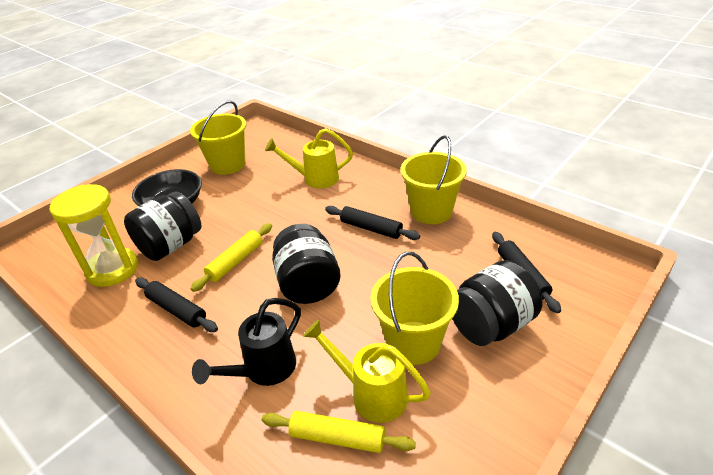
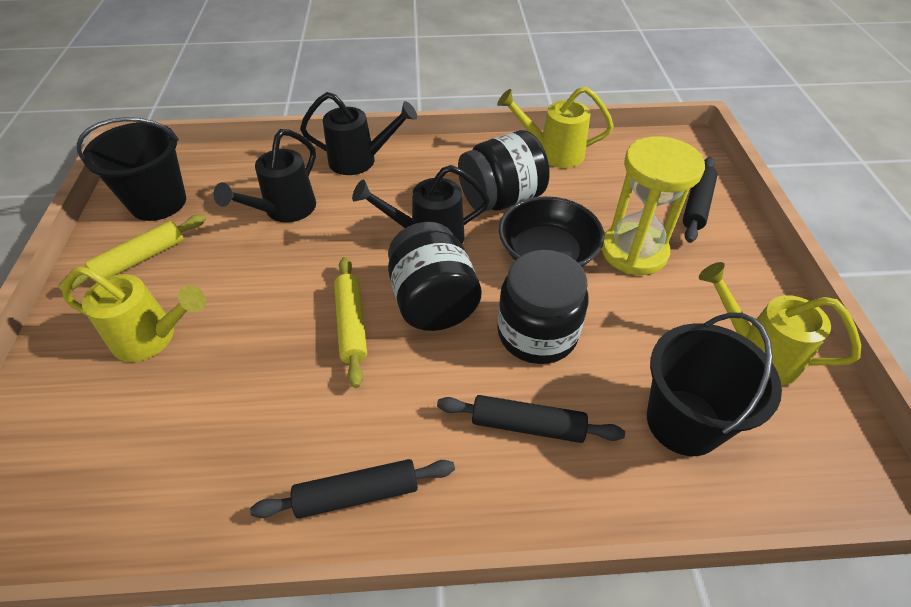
black bucket: 0 -> 2
black watering can: 1 -> 3
yellow bucket: 3 -> 0
yellow watering can: 2 -> 3

